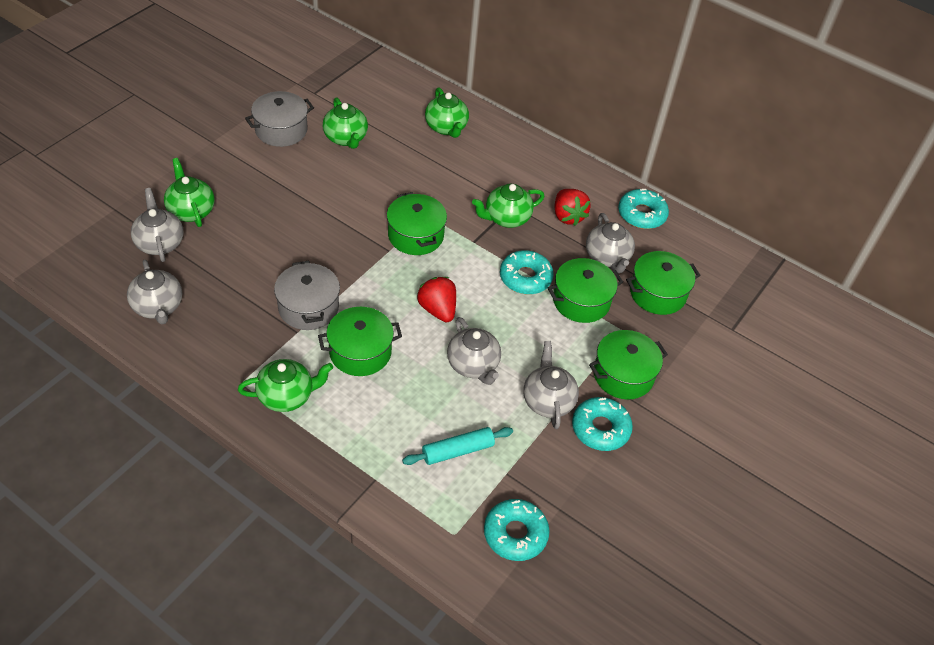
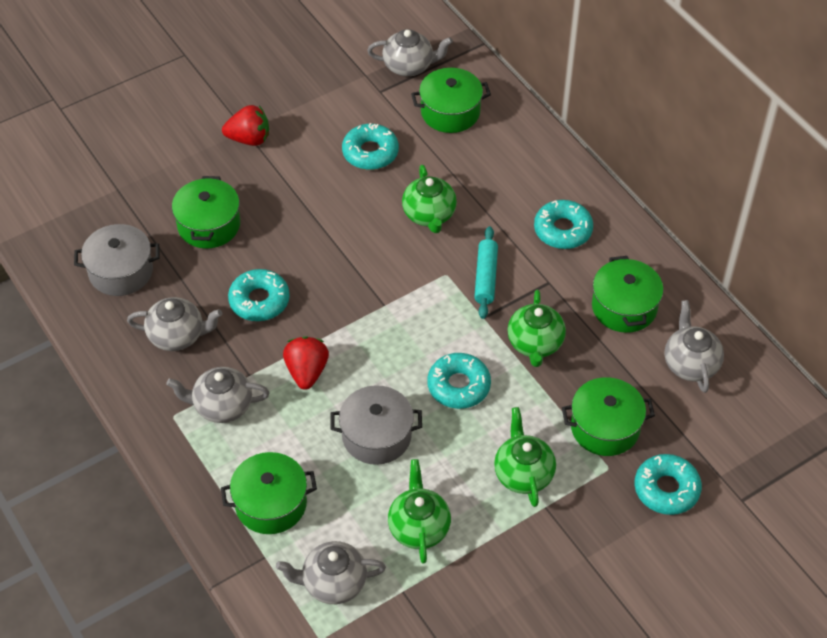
green teapot: 5 -> 4
turquoise donut: 4 -> 5

